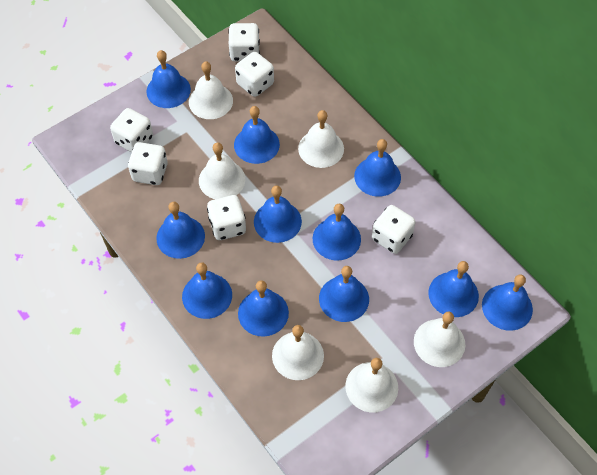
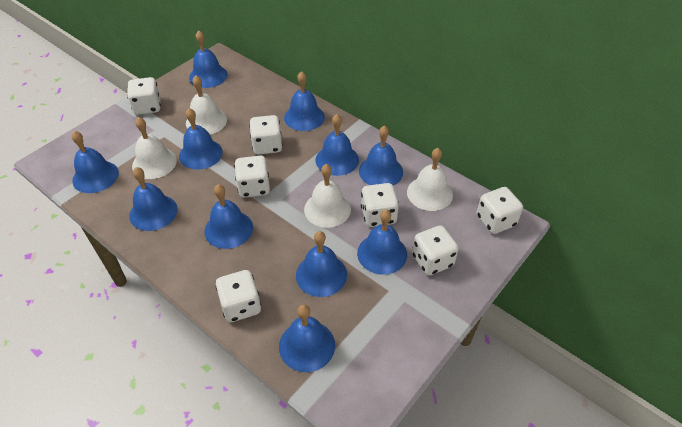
white bell: 6 -> 4
white dice: 6 -> 7

